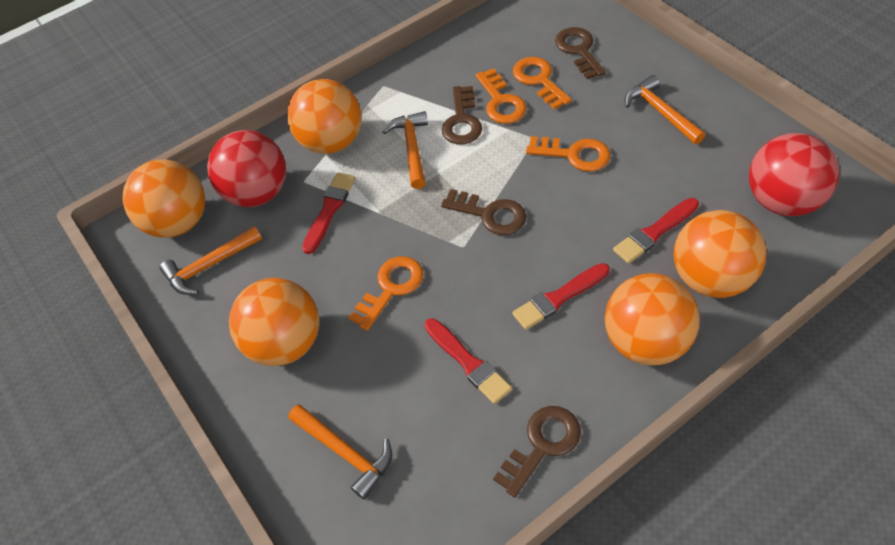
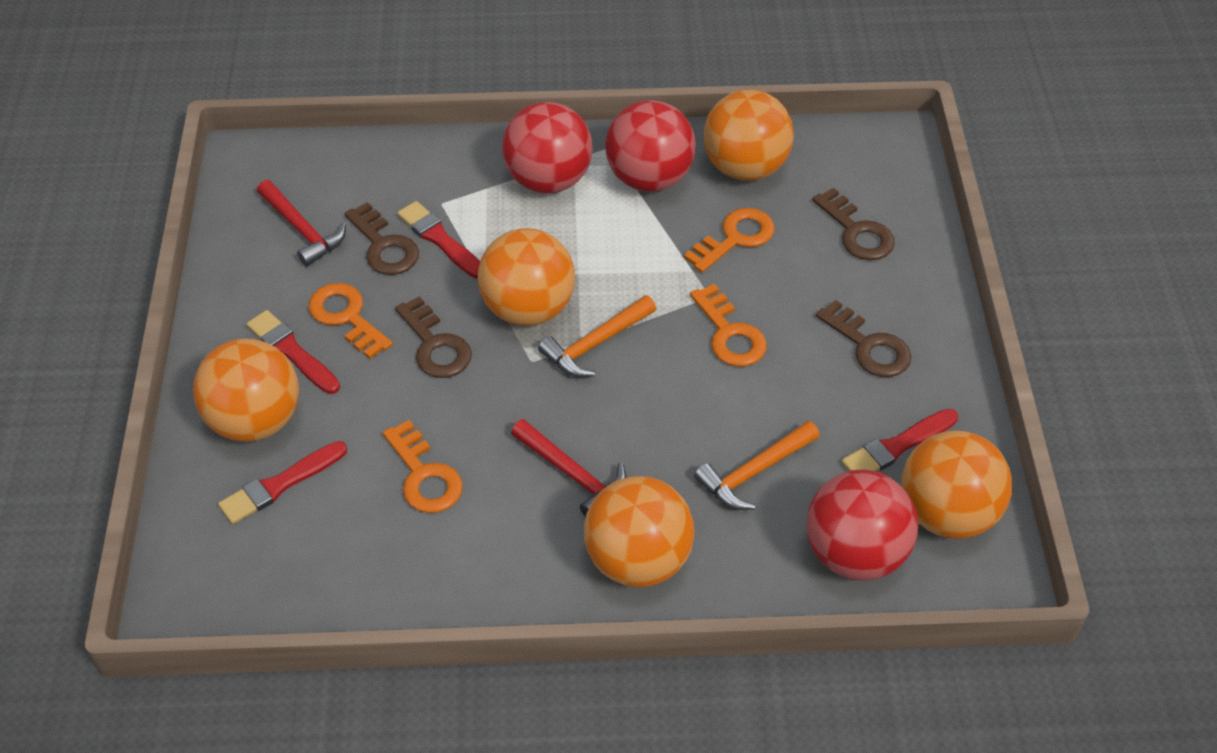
orange hammer: 4 -> 2
red ball: 2 -> 3
red hammer: 0 -> 2

